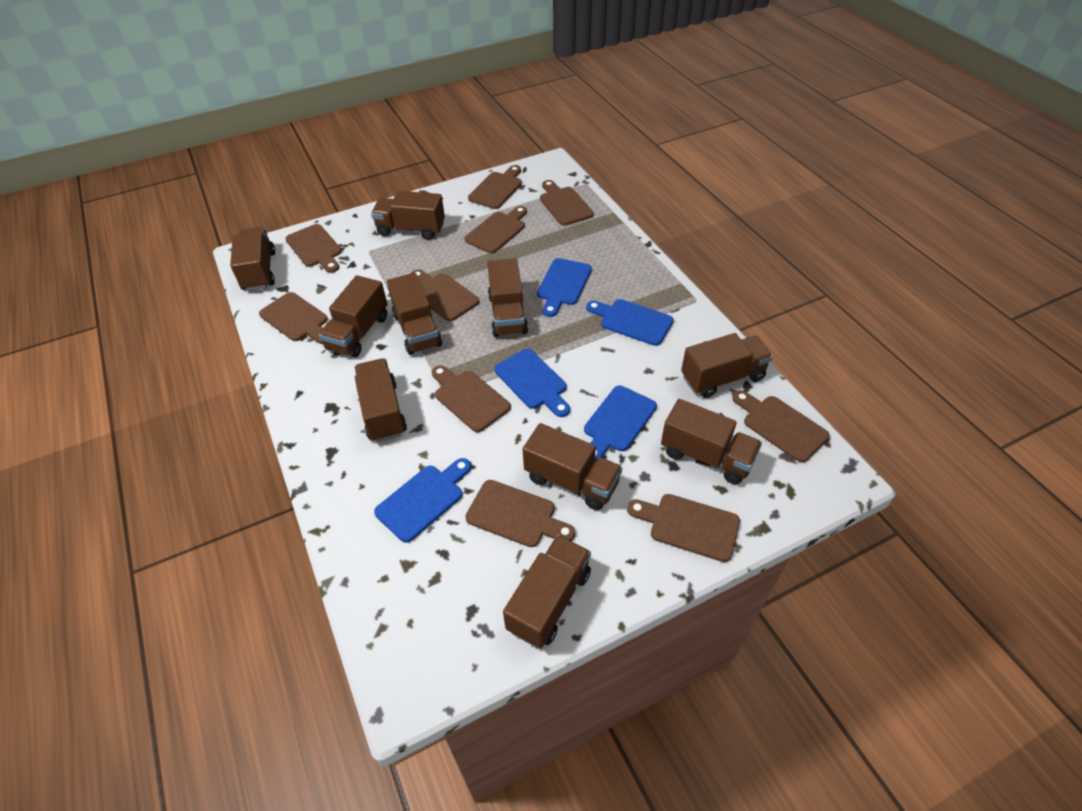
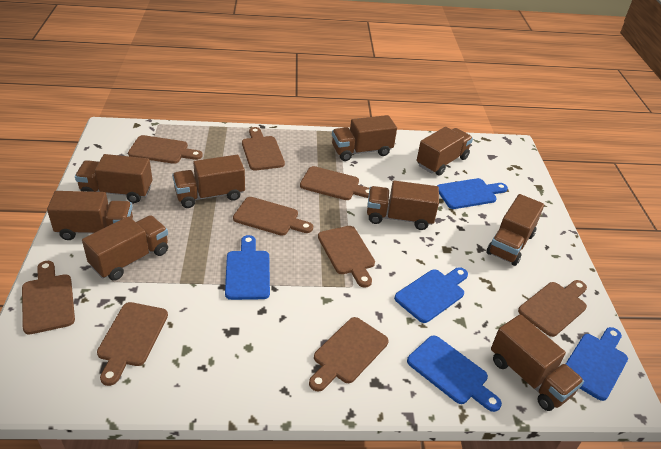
brown cutting board: 10 -> 9
brown truck: 10 -> 9

